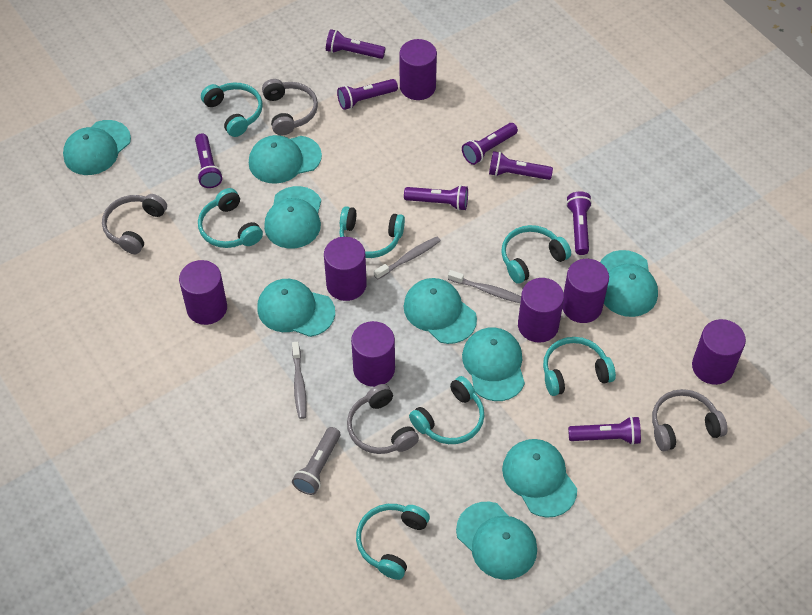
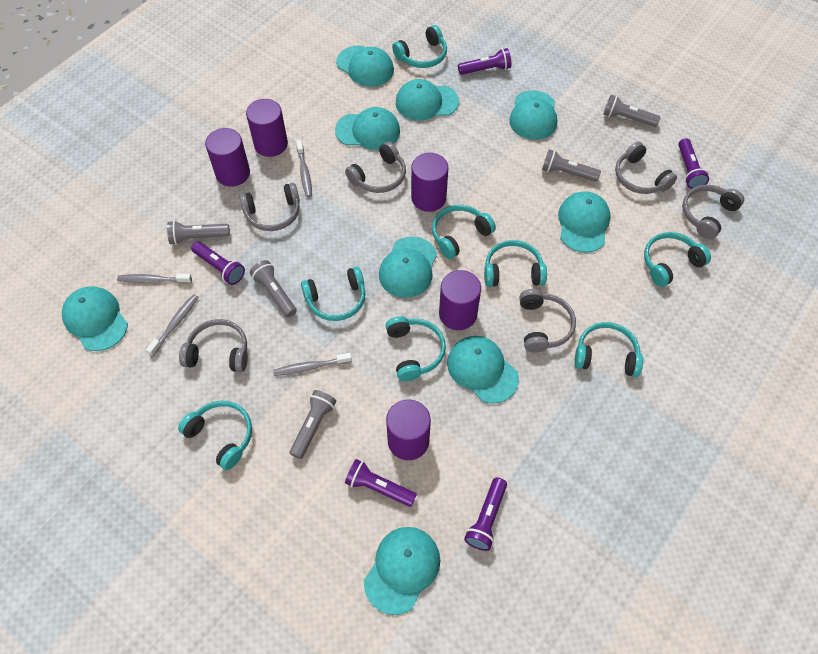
grey flashlight: 1 -> 5
grey headphones: 4 -> 6
grey toothbrush: 3 -> 4
purple cylinder: 7 -> 5
purple flashlight: 8 -> 5
turquoise headphones: 7 -> 8

